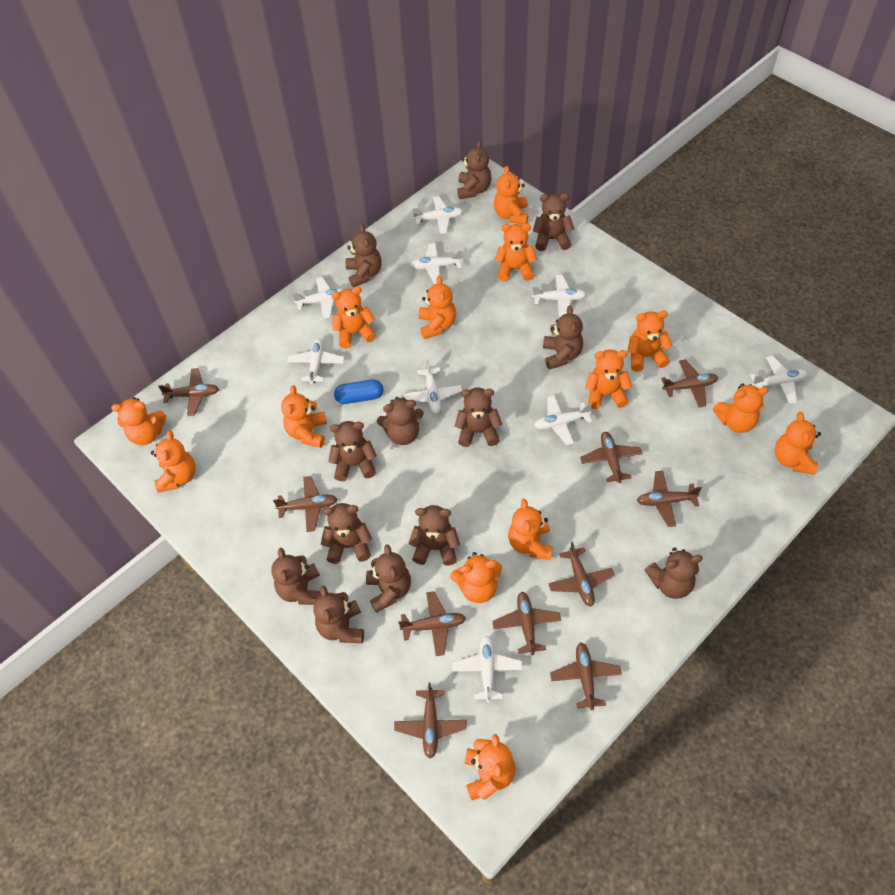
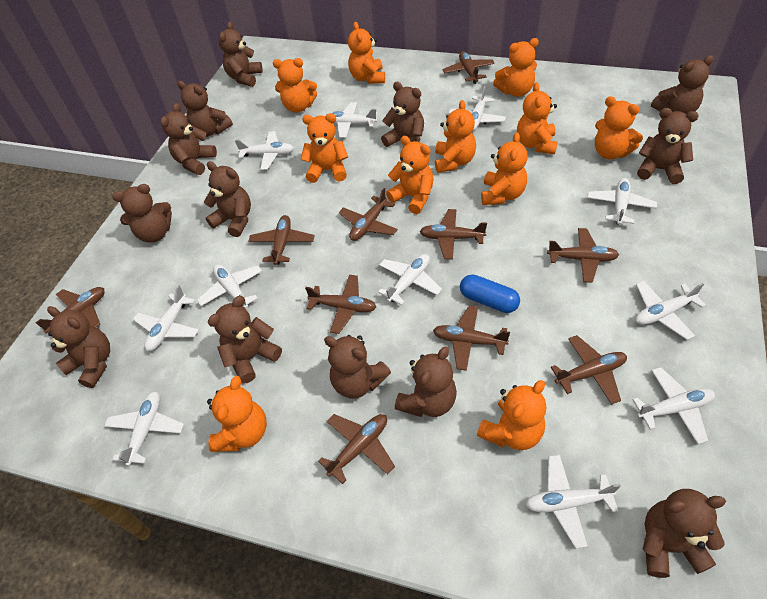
orange teddy bear: 14 -> 11
white plane: 9 -> 11

